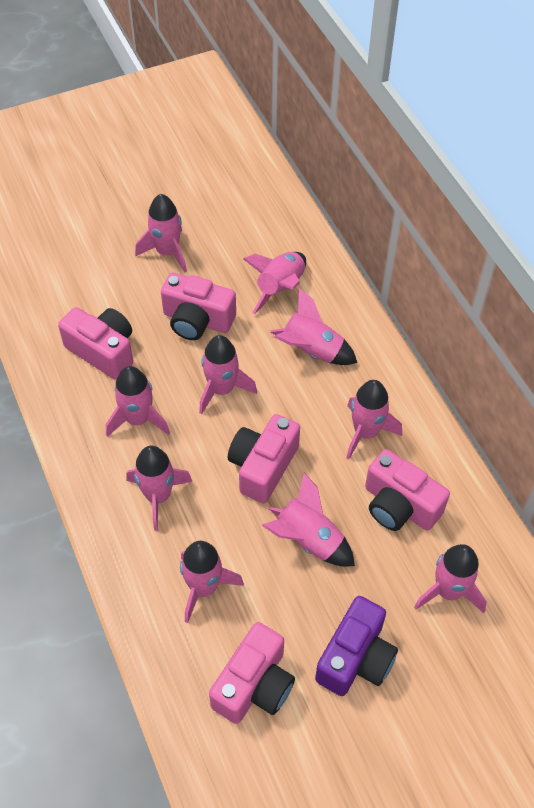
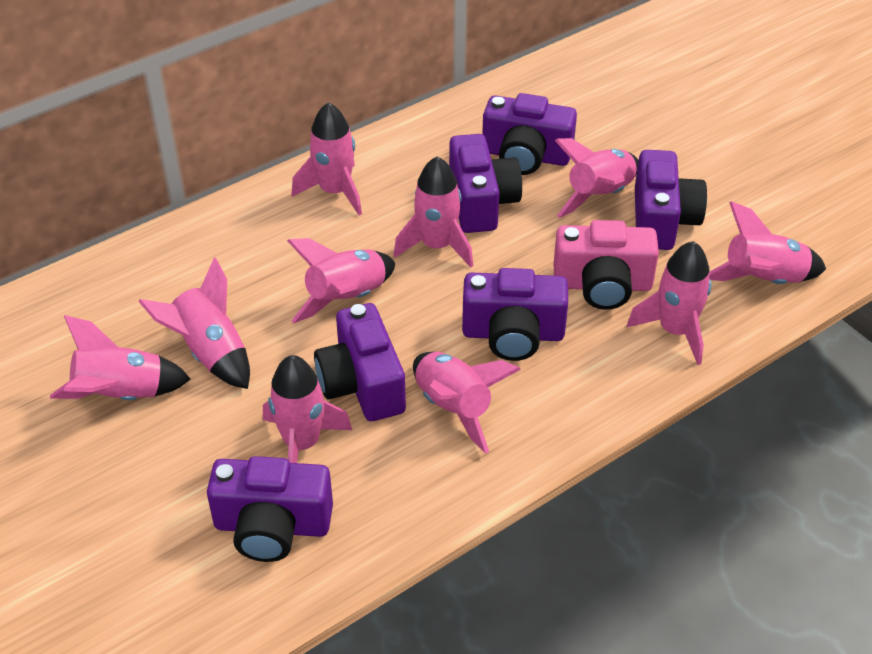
pink camera: 5 -> 1
purple camera: 1 -> 6

